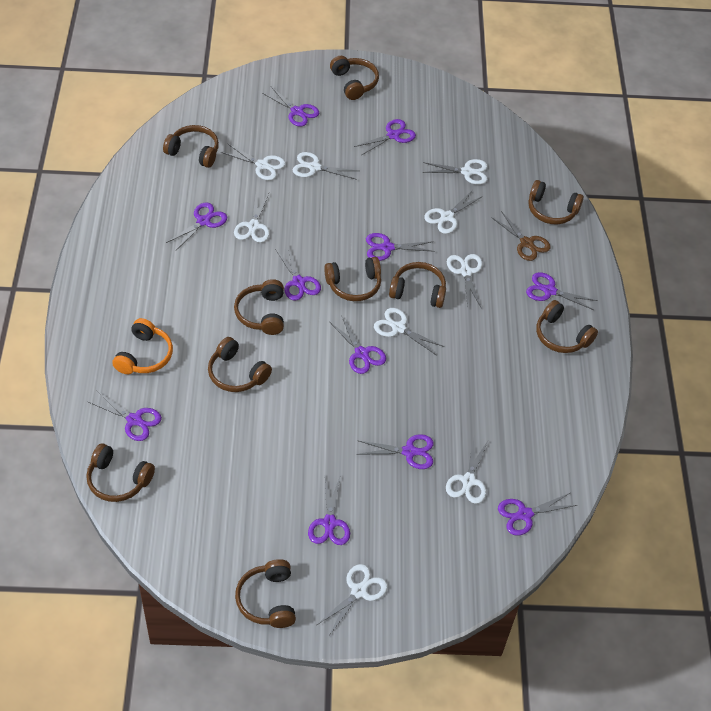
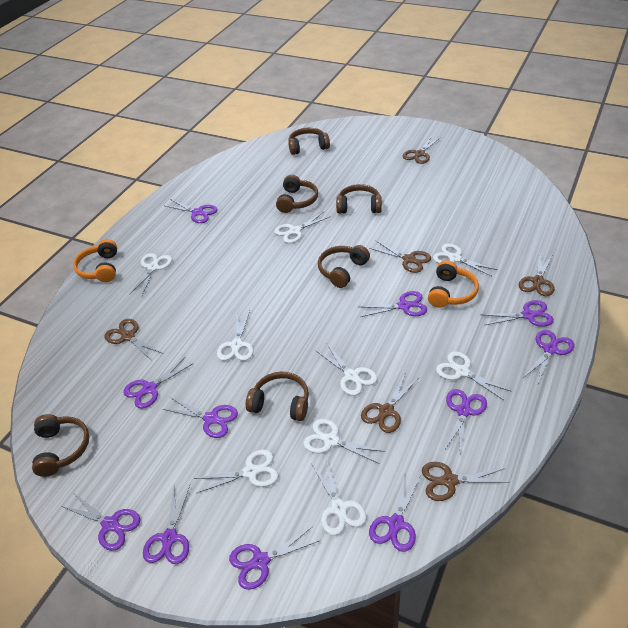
brown headphones: 10 -> 6
brown scissors: 1 -> 6
orange headphones: 1 -> 2

